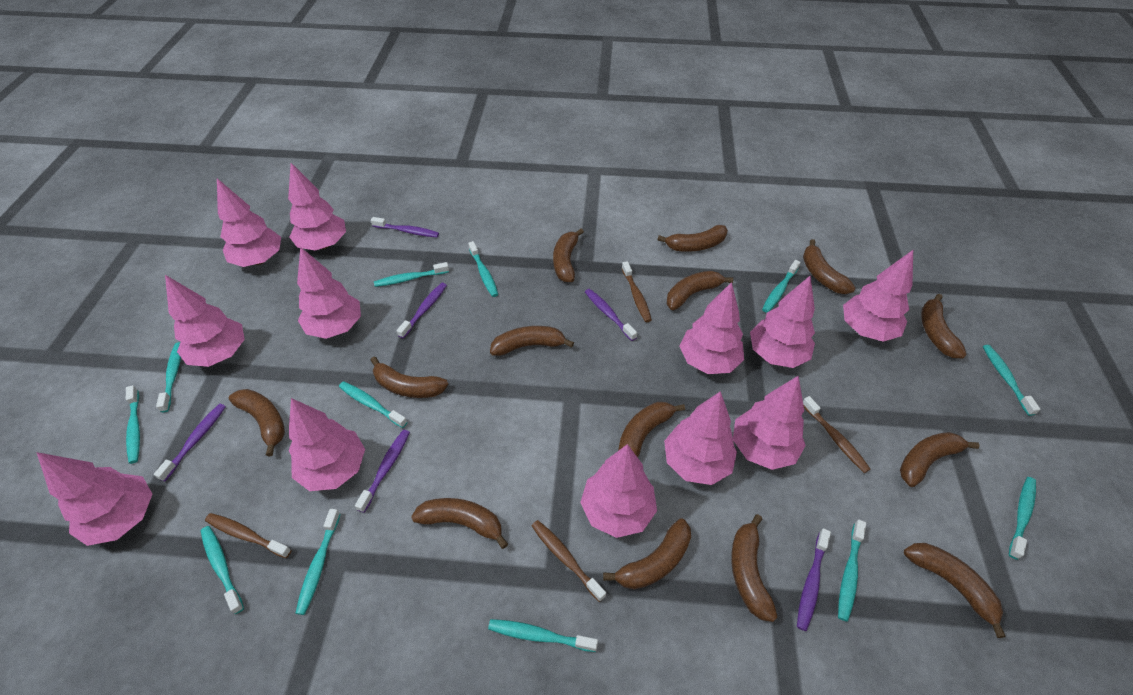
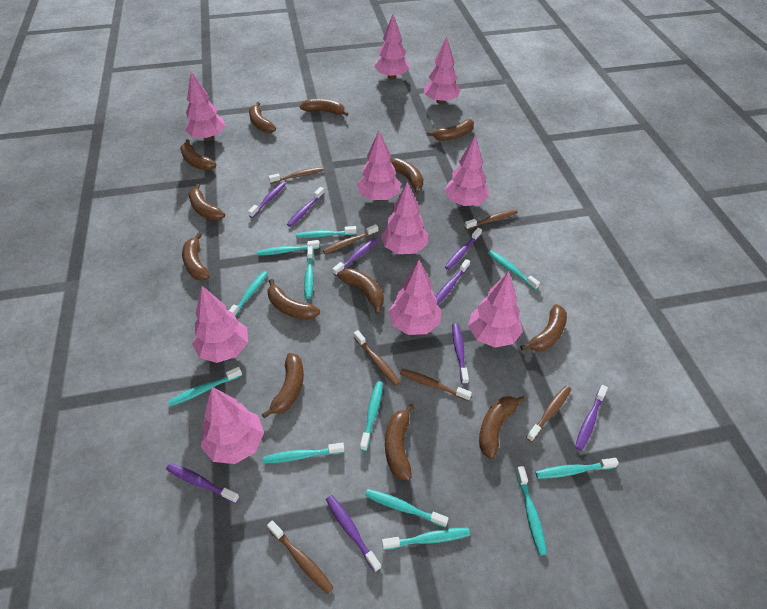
brown banana: 14 -> 13
brown toothbrush: 4 -> 7
pink tree: 12 -> 10
purple toothbrush: 6 -> 9

